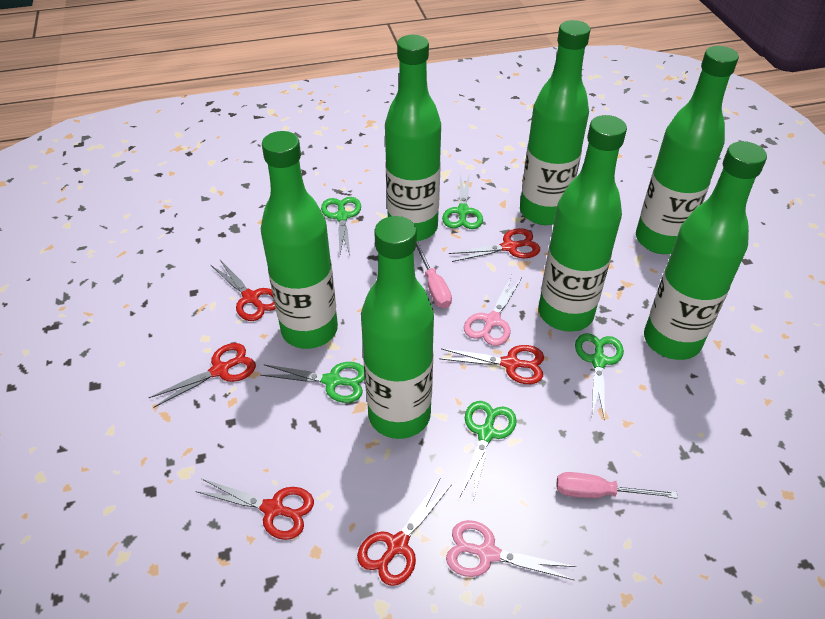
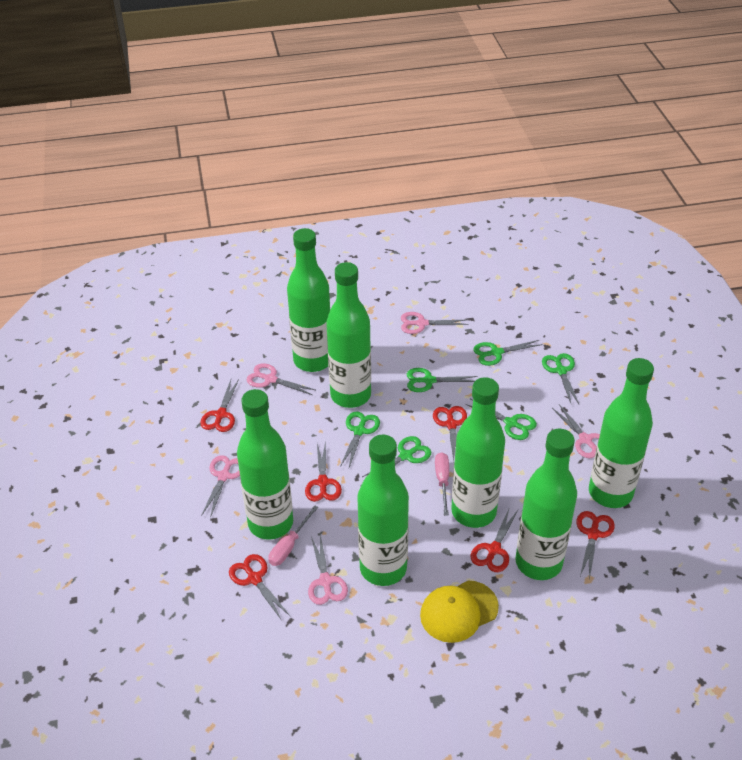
green scissors: 5 -> 6
pink scissors: 2 -> 5
yellow cap: 0 -> 1

